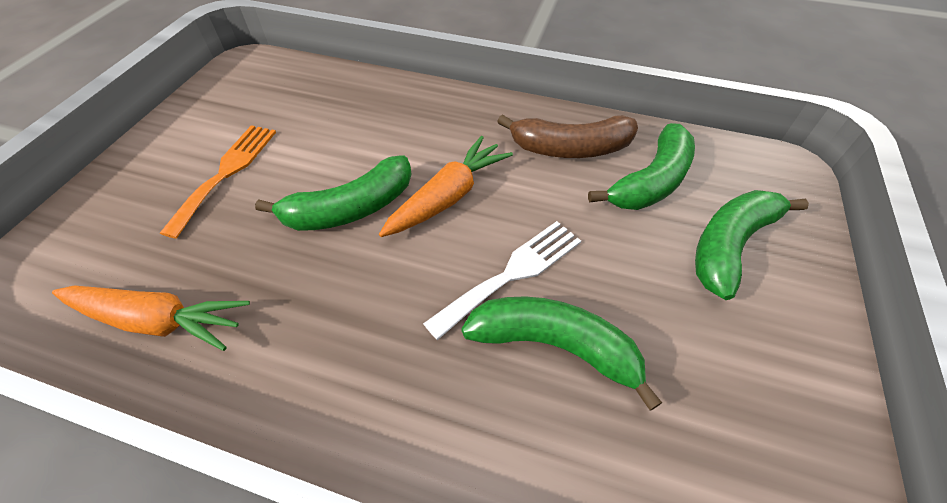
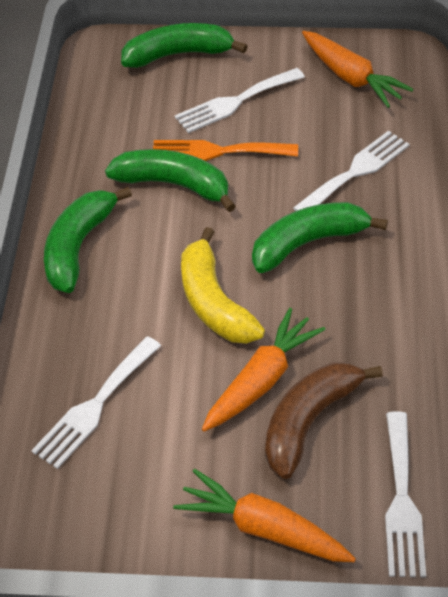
orange carrot: 2 -> 3
white fork: 1 -> 4
yellow banana: 0 -> 1

